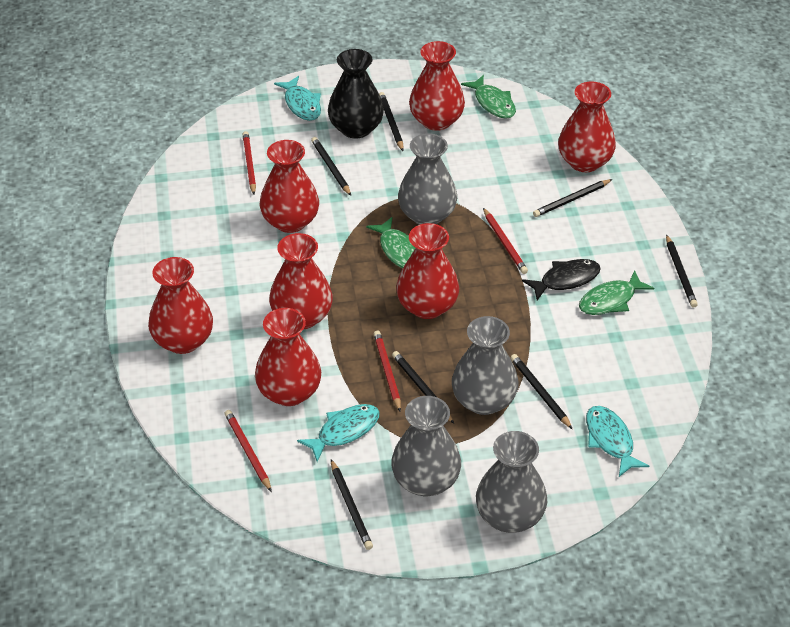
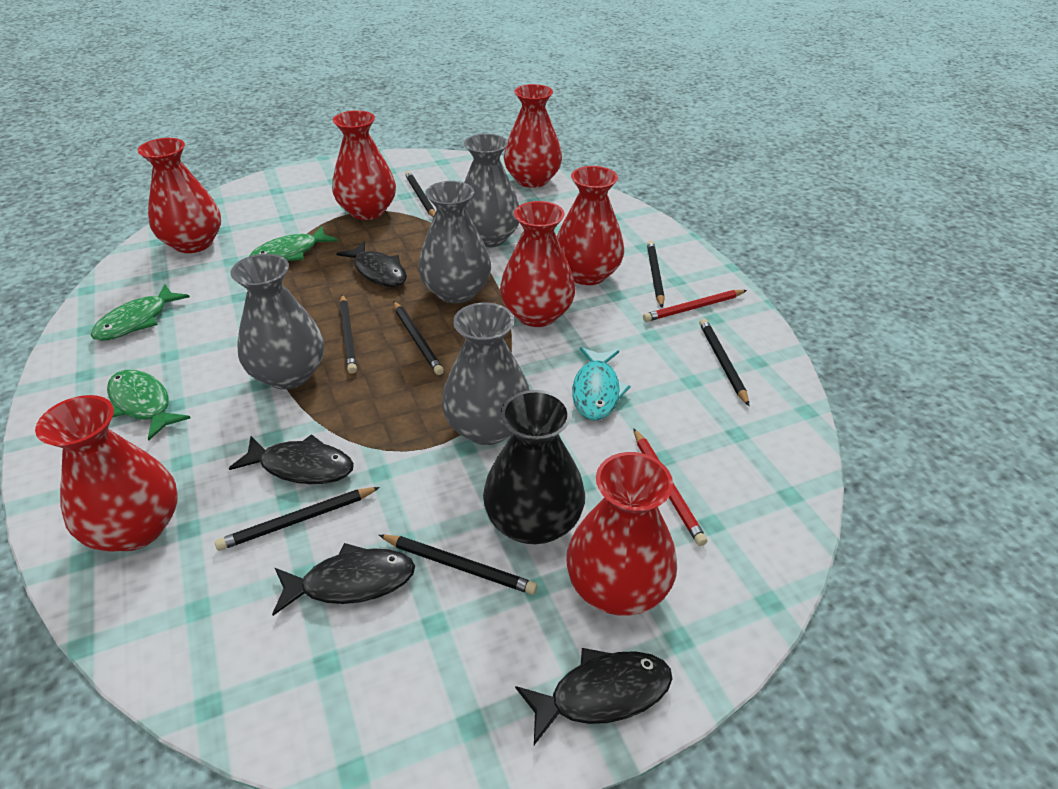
black fish: 1 -> 4
red pencil: 4 -> 2
turquoise fish: 3 -> 1

